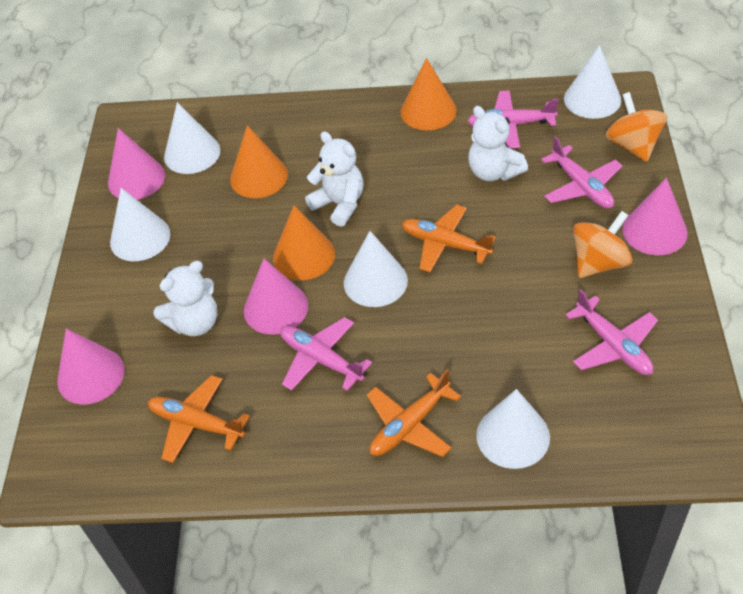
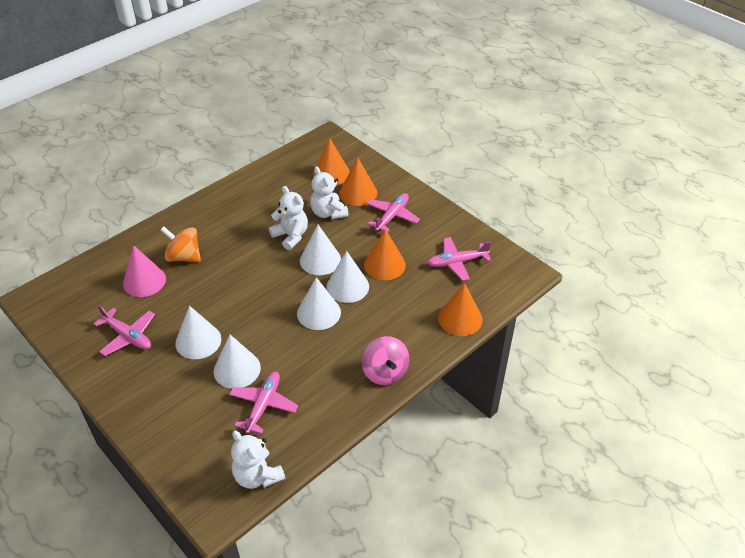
orange cone: 3 -> 4
orange plane: 3 -> 0
orange spinning top: 2 -> 1
pink cone: 4 -> 1
pink spinning top: 0 -> 1

